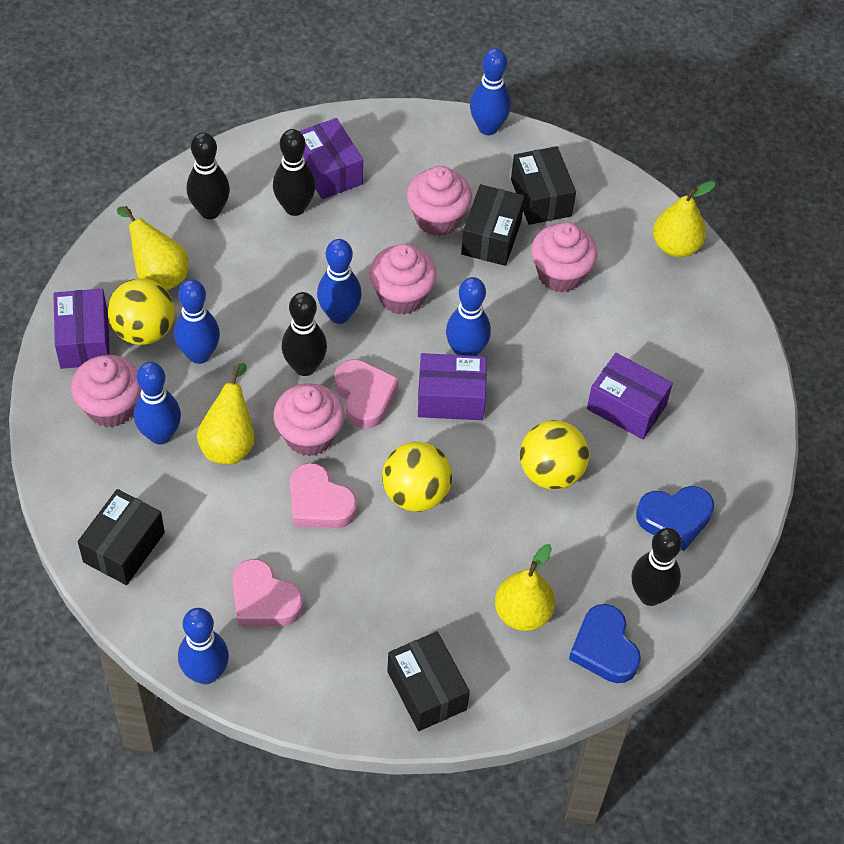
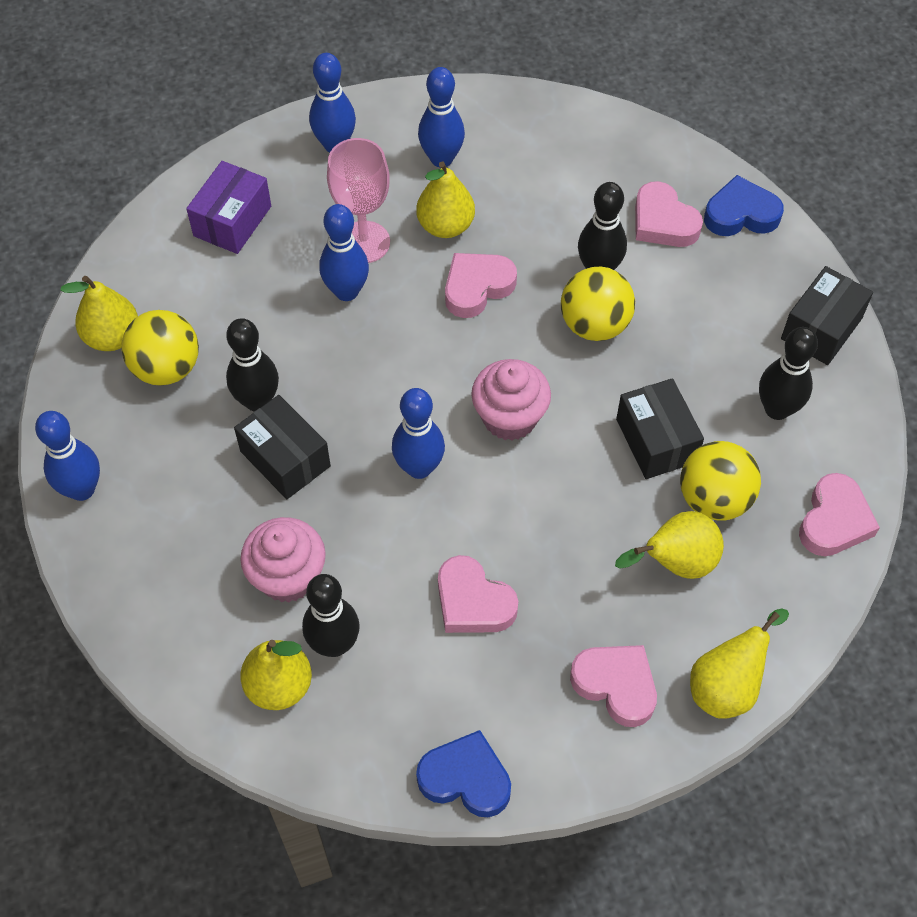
black box: 4 -> 3
blue bowling pin: 6 -> 5
pink cupcake: 5 -> 2
pink goblet: 0 -> 1
pink heart: 3 -> 5
purple box: 4 -> 1
yellow pear: 4 -> 5

